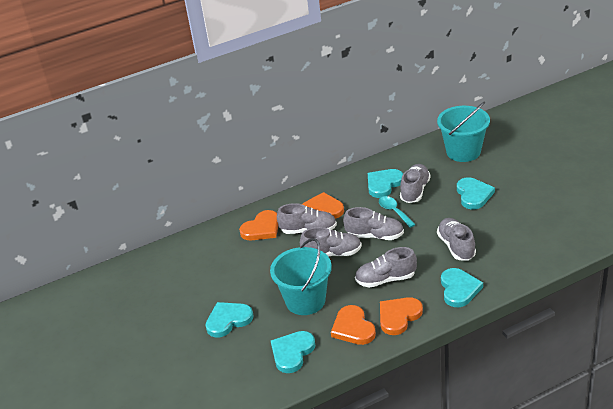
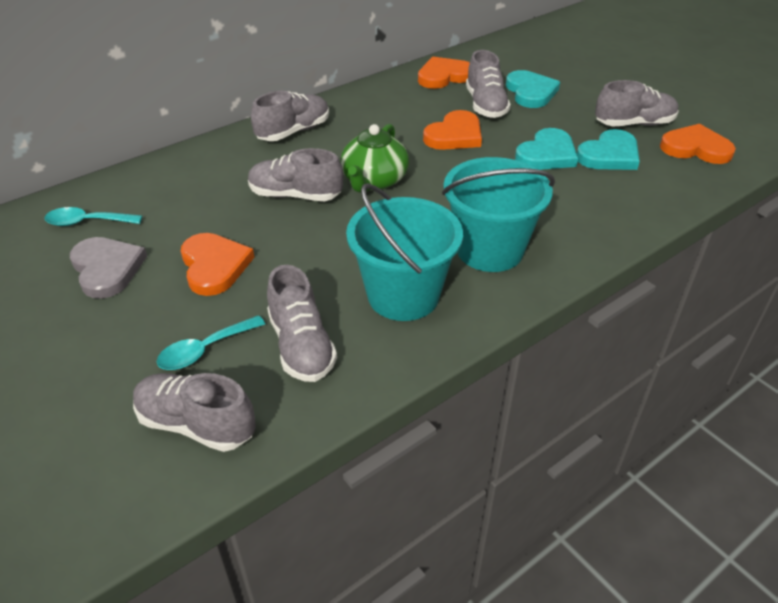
green teapot: 0 -> 1
grey heart: 0 -> 1
turquoise heart: 5 -> 3
turquoise spoon: 1 -> 2

